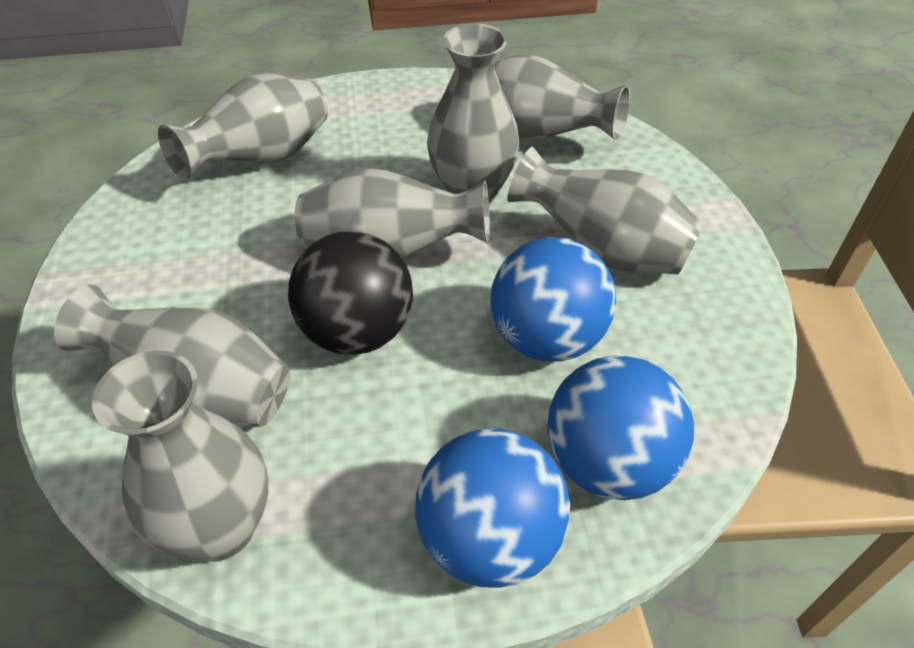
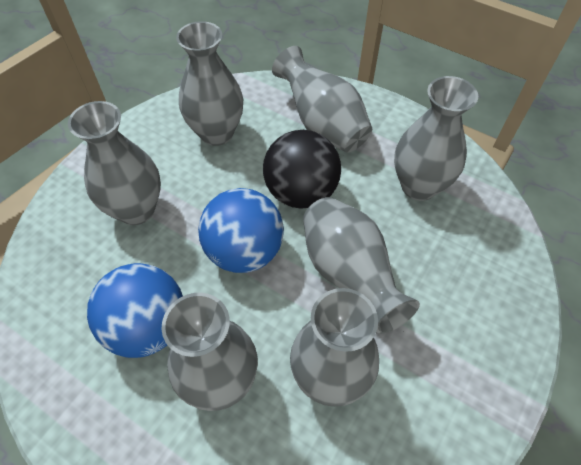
blue ball: 3 -> 2

